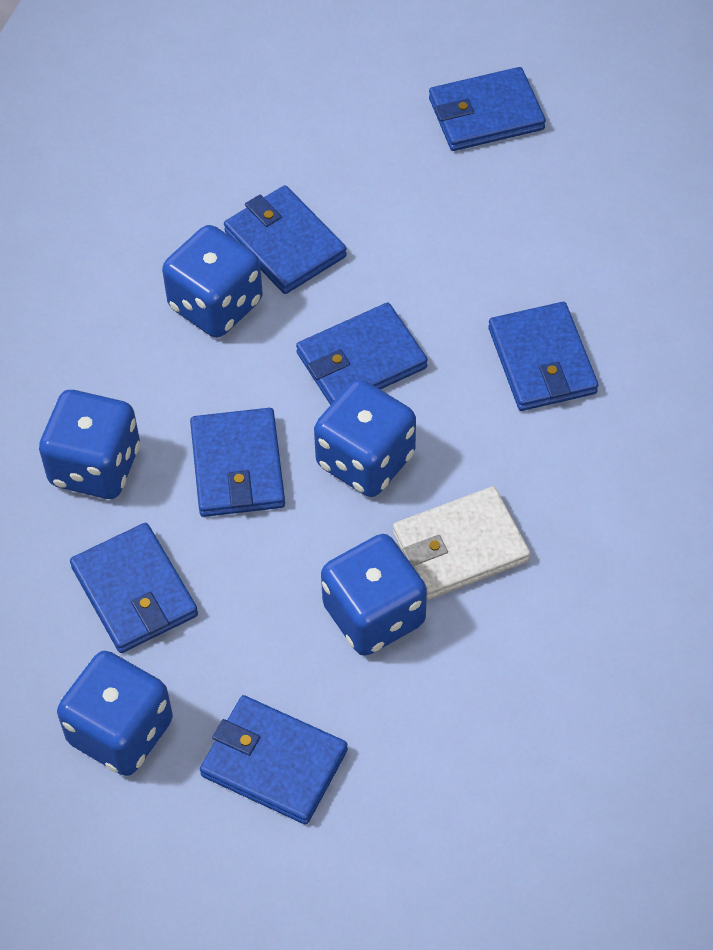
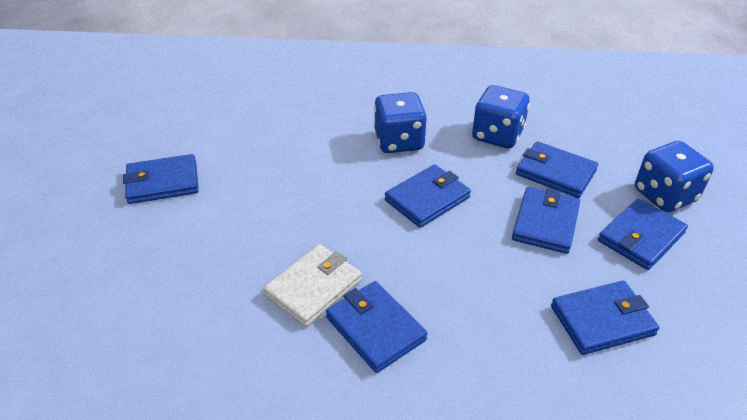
blue dice: 5 -> 3

